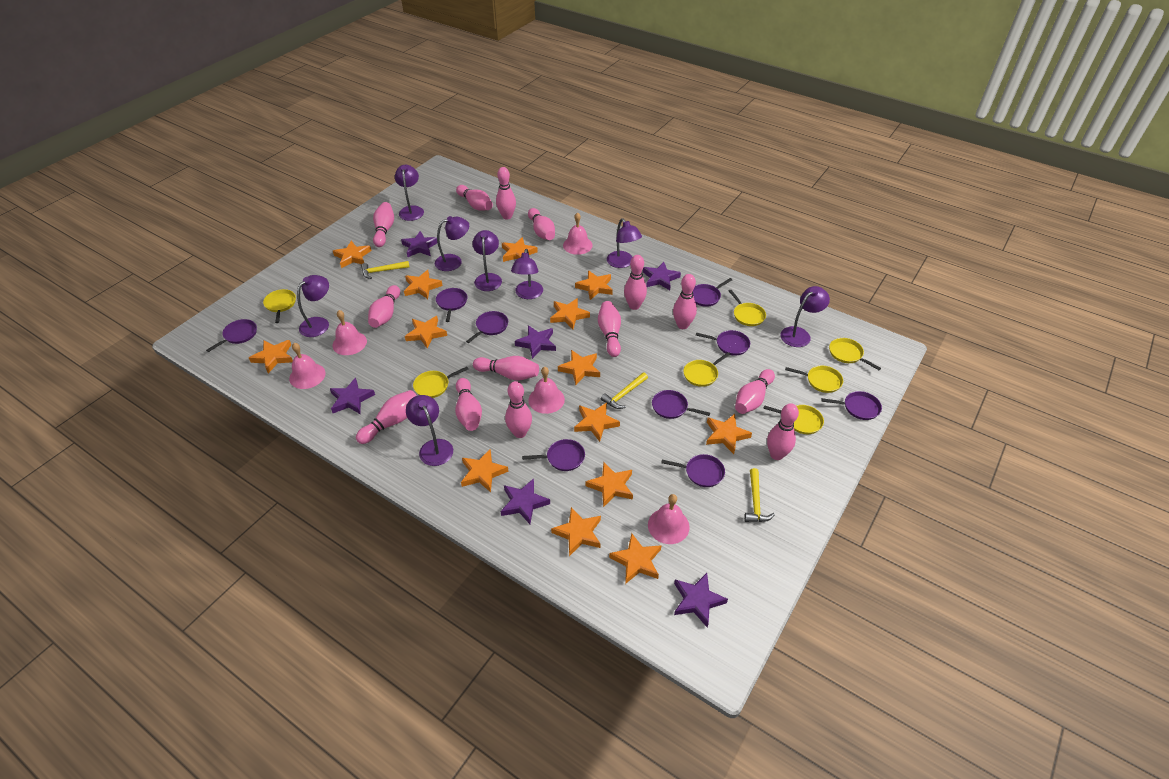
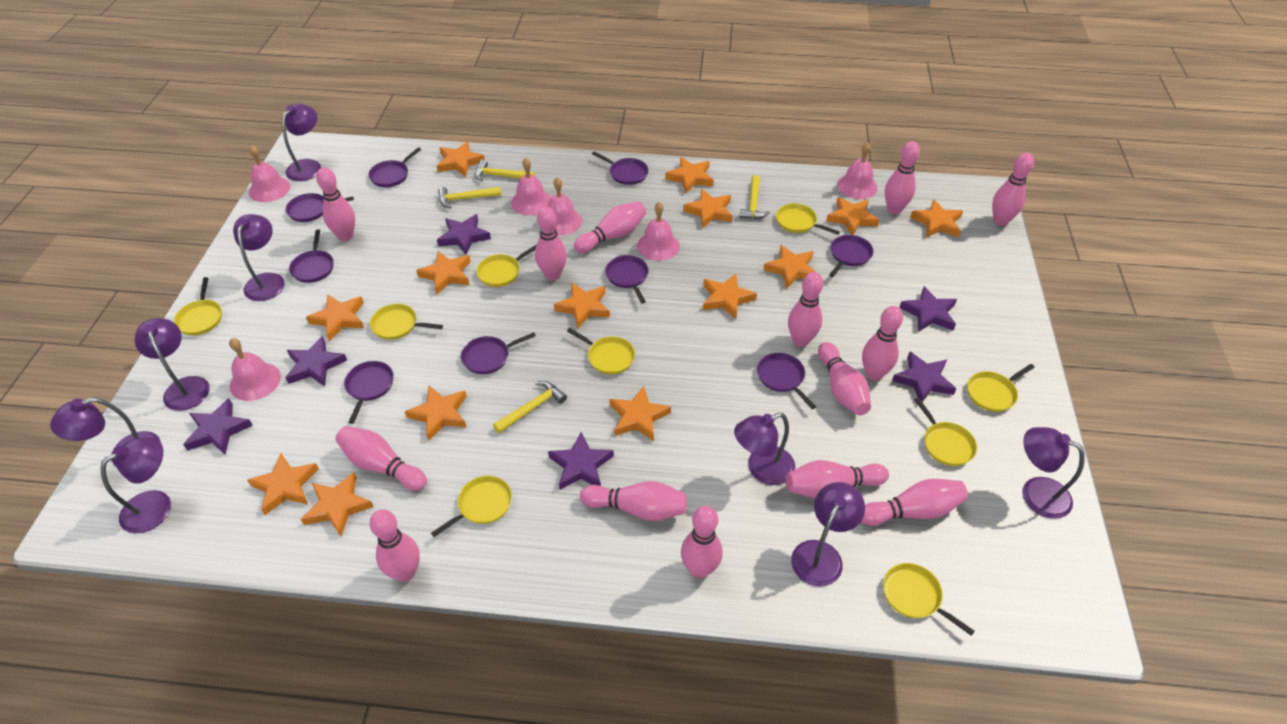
pink bell: 5 -> 6
yellow hammer: 3 -> 4
yellow pan: 7 -> 9

